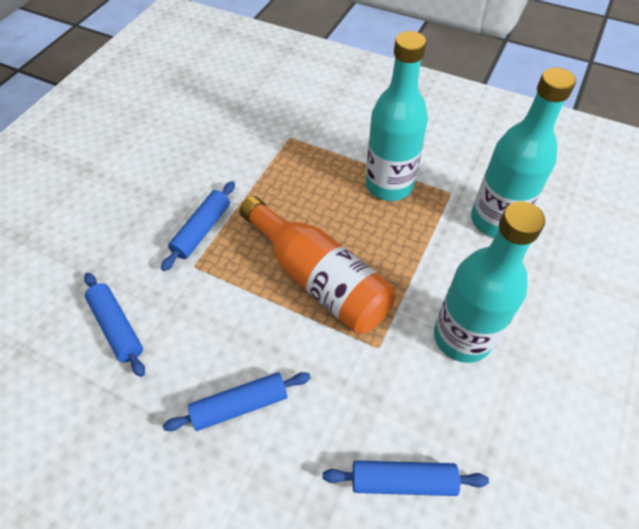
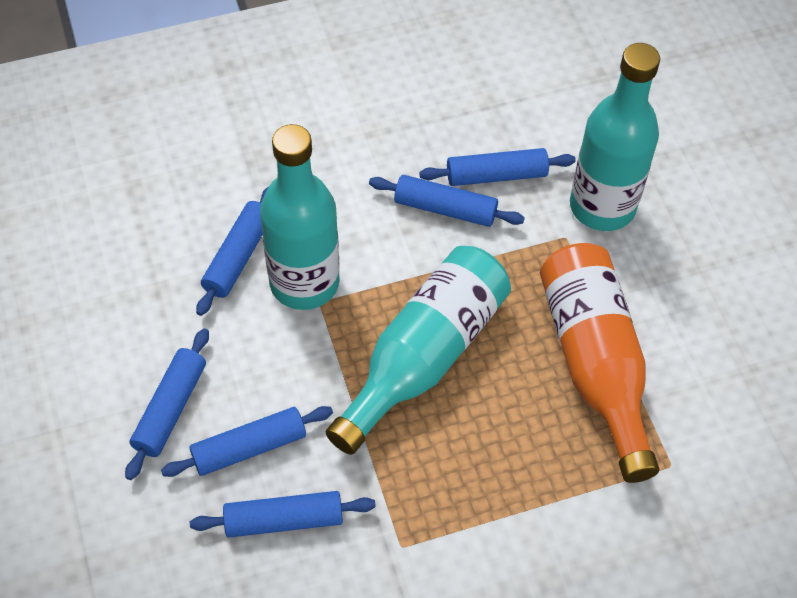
blue rolling pin: 4 -> 6

